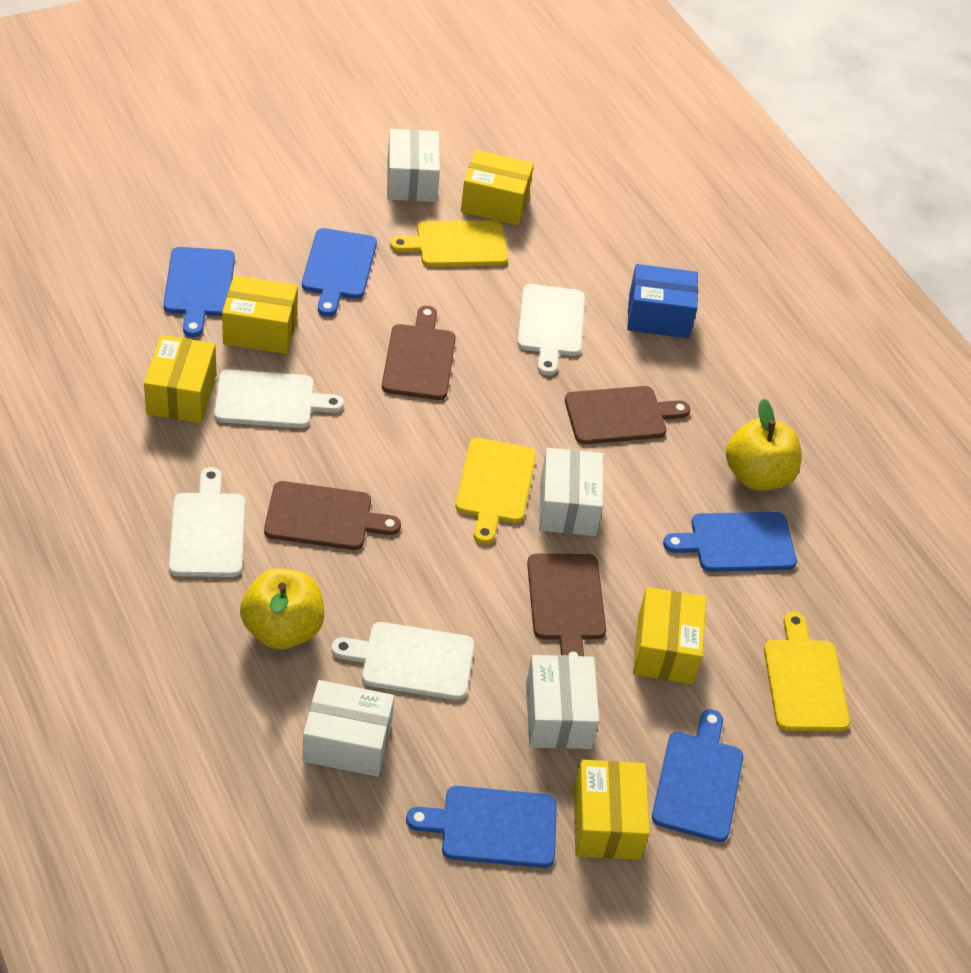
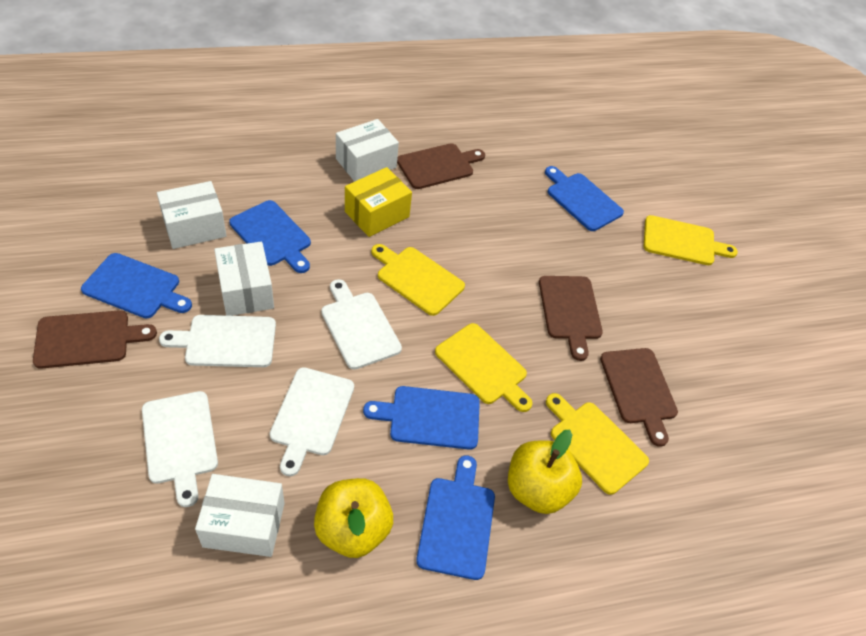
blue box: 1 -> 0
yellow box: 5 -> 1
yellow cutting board: 3 -> 4

